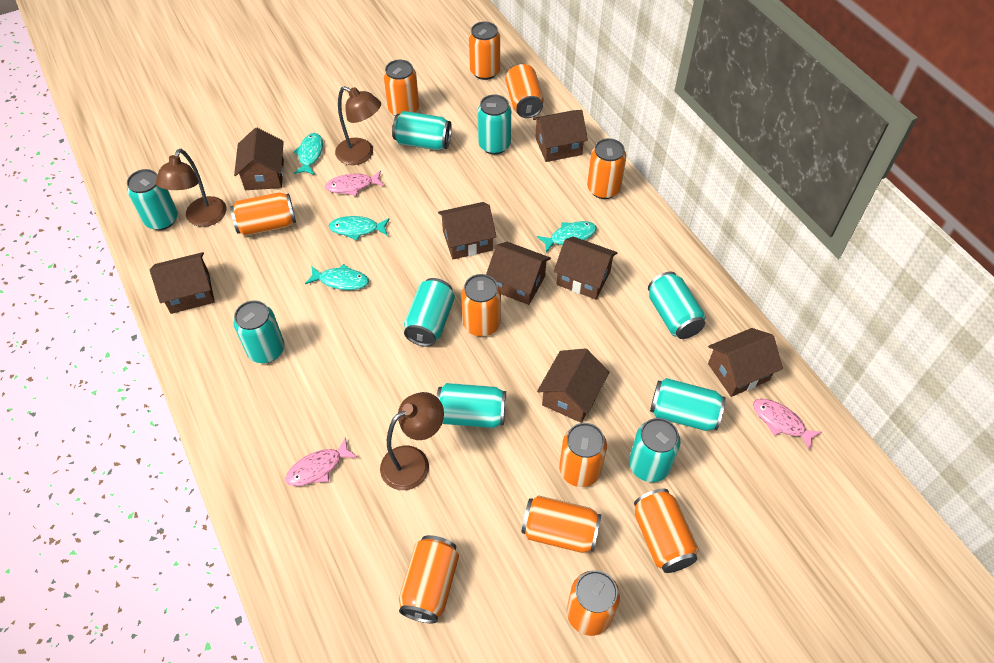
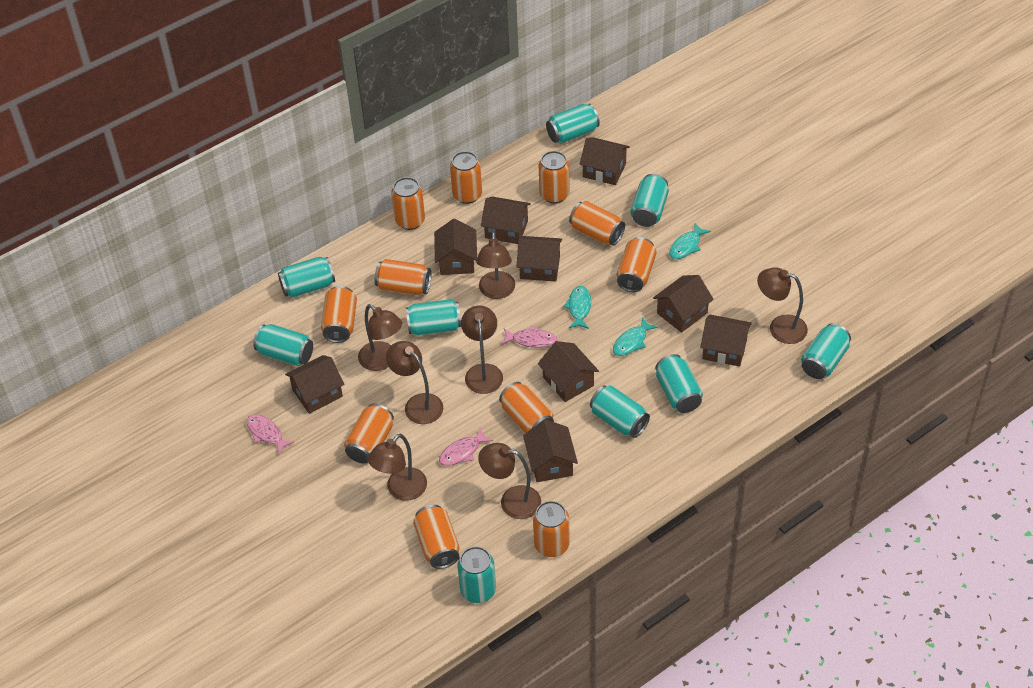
brown house: 8 -> 9
brown lamp: 3 -> 7
turquoise fish: 4 -> 3

